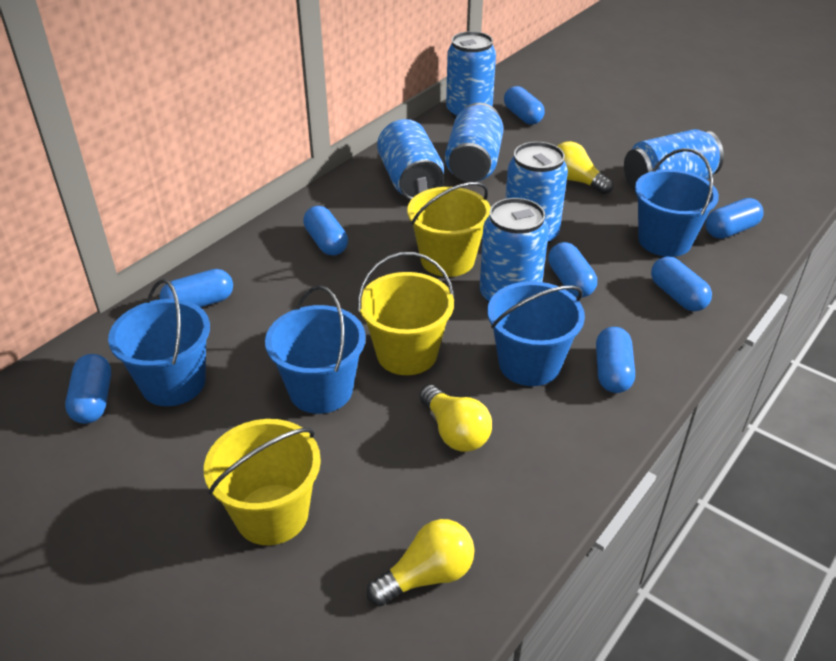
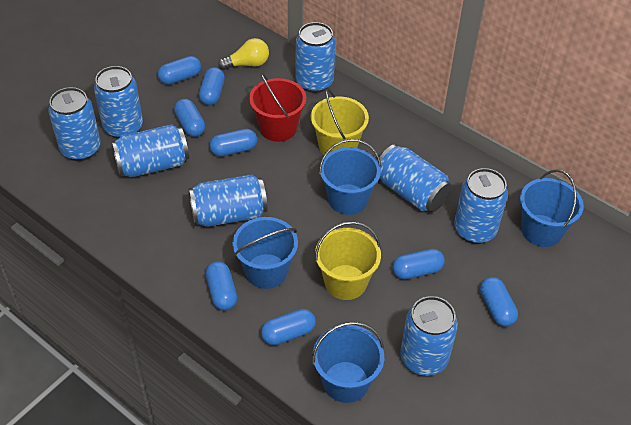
blue can: 6 -> 8
red bucket: 0 -> 1
yellow bucket: 3 -> 2
yellow light bulb: 3 -> 1

